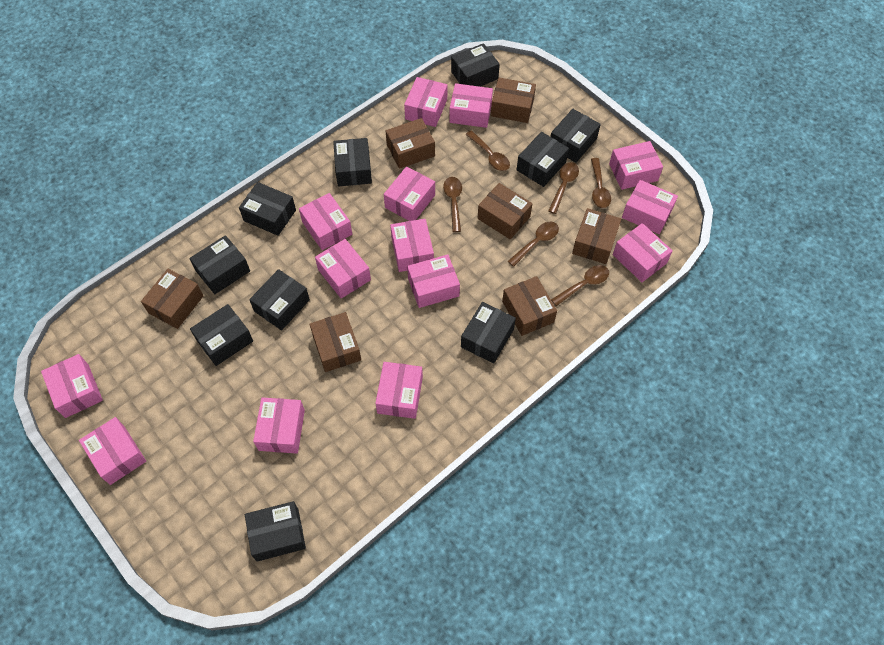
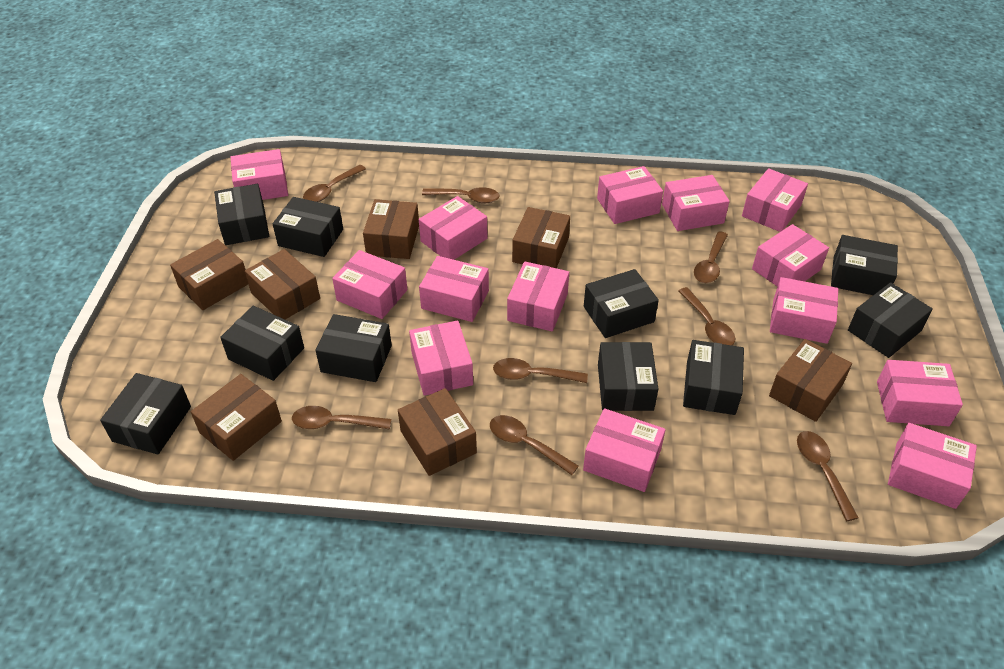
brown spoon: 6 -> 8

